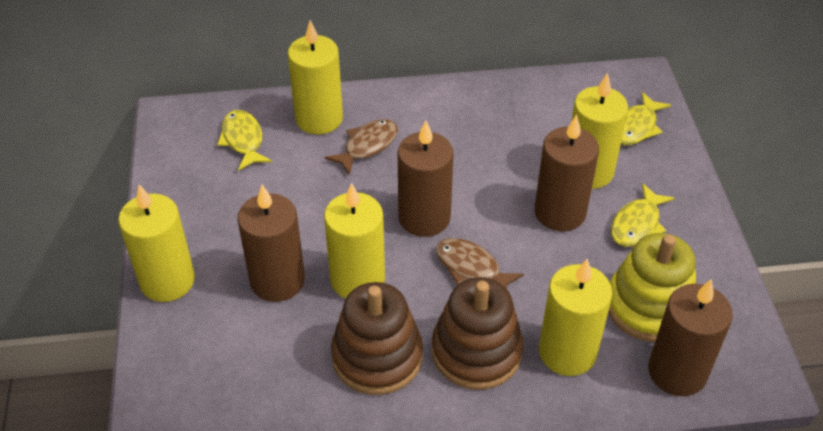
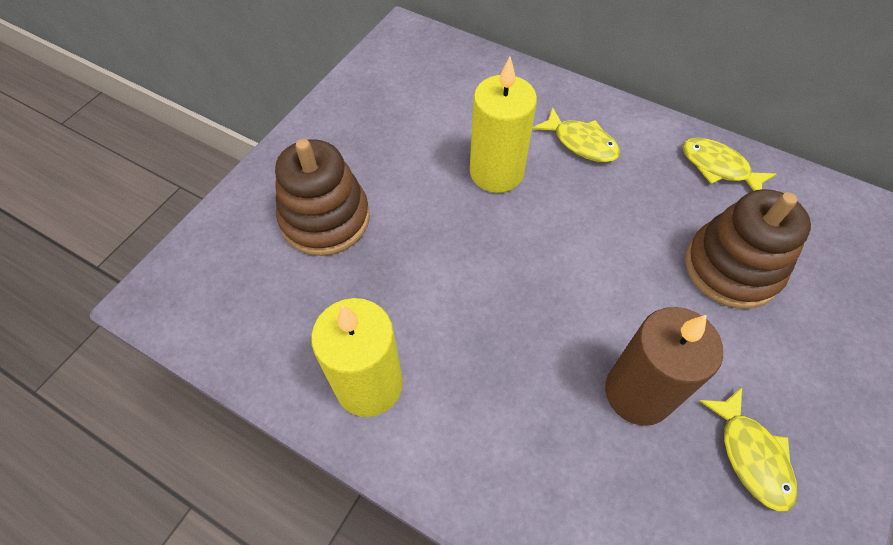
brown candle: 4 -> 1
brown fish: 2 -> 0
yellow candle: 5 -> 2
yellow stacking toy: 1 -> 0

